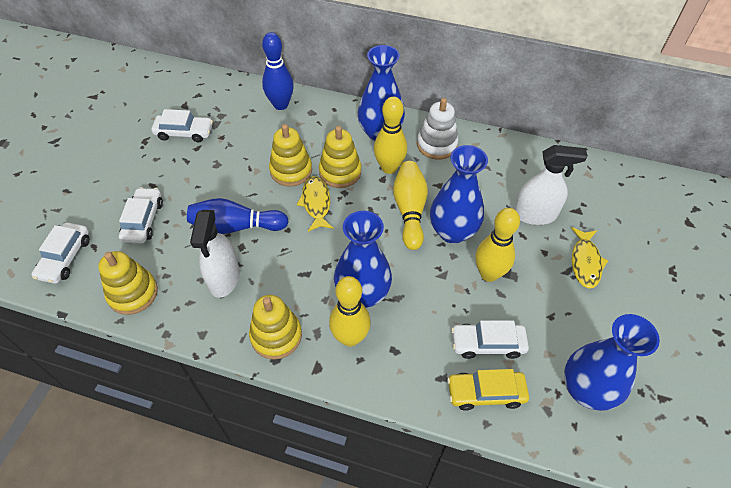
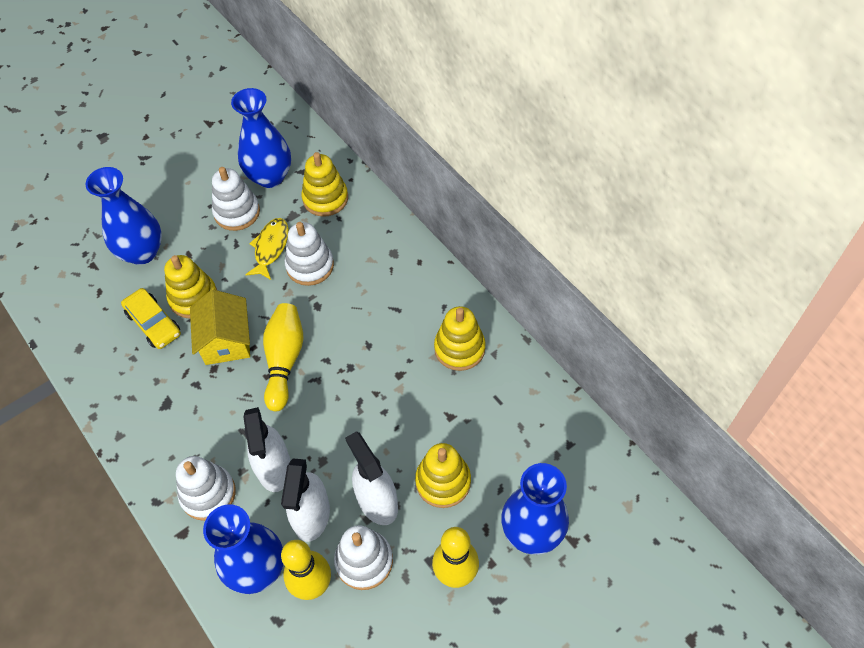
blue bowling pin: 2 -> 0
white car: 4 -> 0
white spray bottle: 2 -> 3
white stacking toy: 1 -> 4
yellow bowling pin: 4 -> 3
yellow fish: 2 -> 1
yellow house: 0 -> 1

